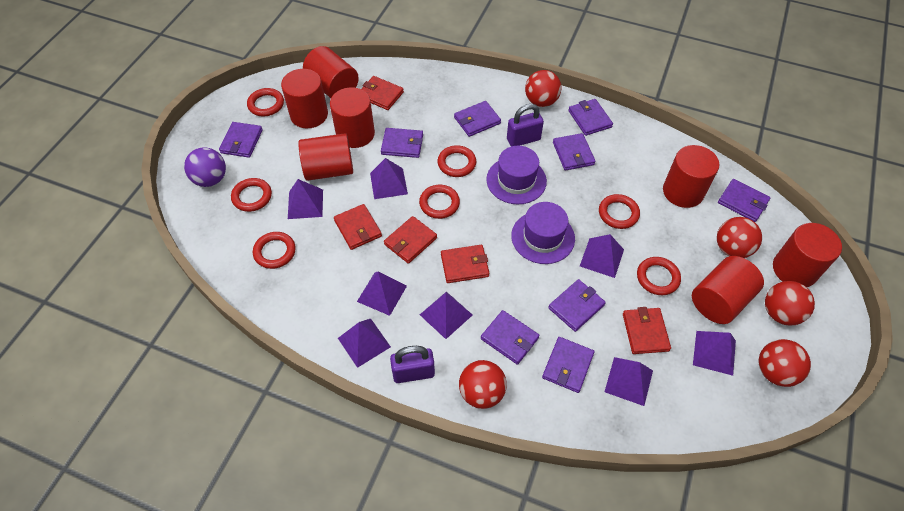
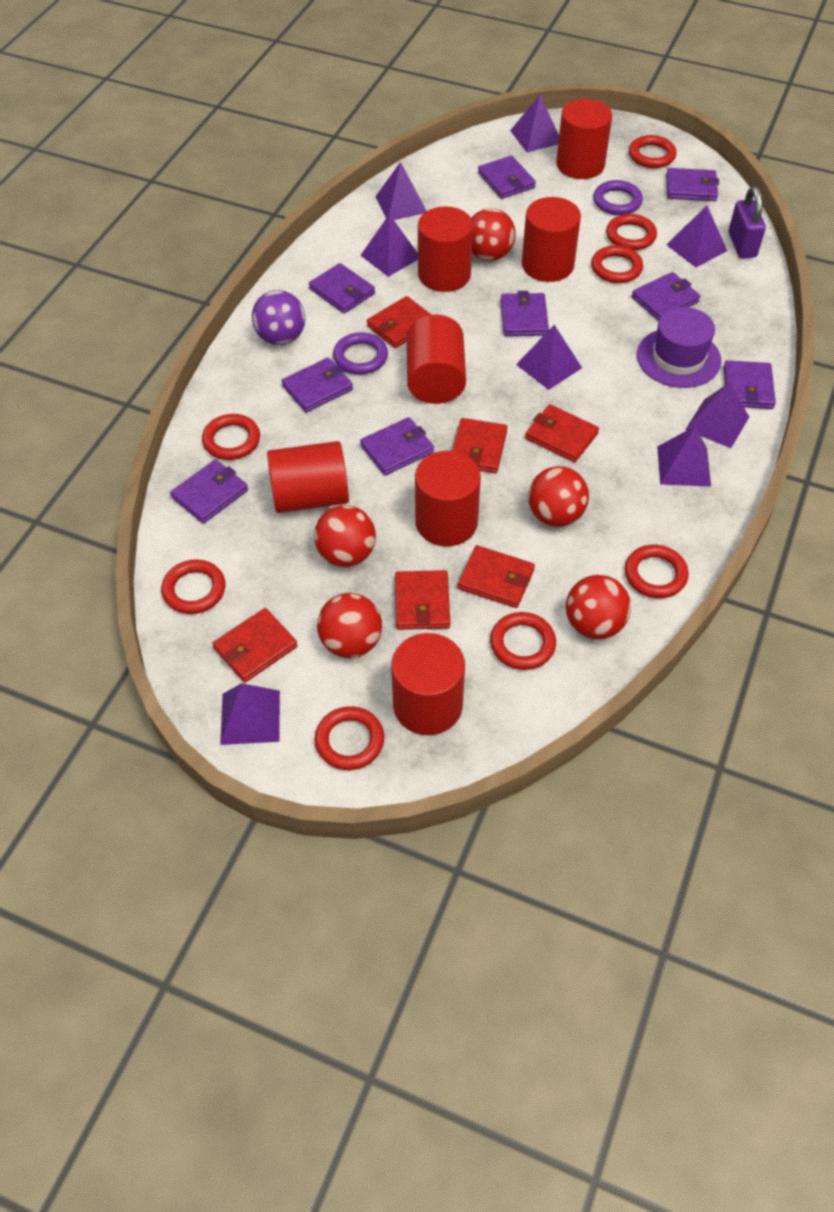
purple hat: 2 -> 1
purple padlock: 2 -> 1
purple ring: 0 -> 2
red ring: 7 -> 8
red wallet: 5 -> 6

